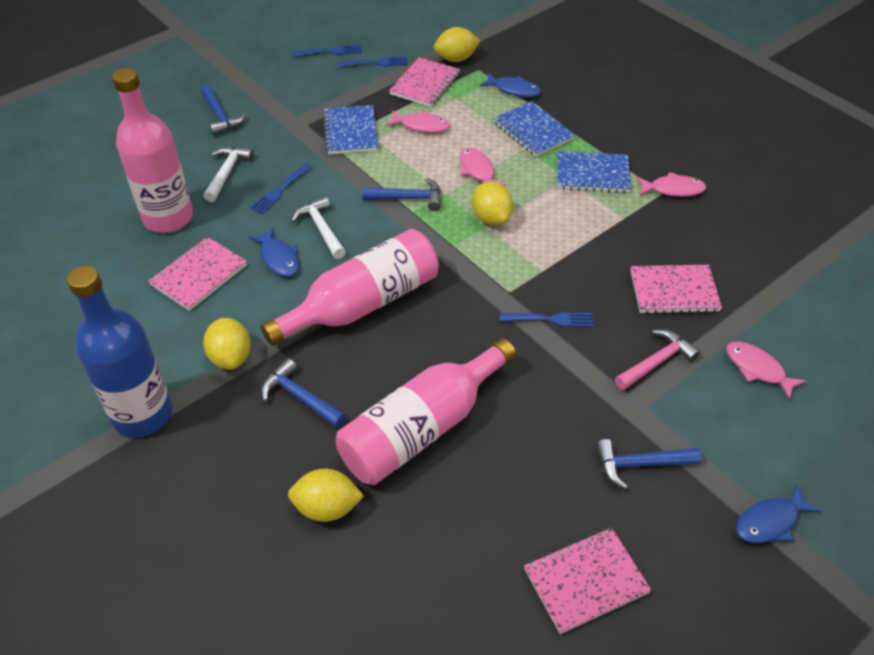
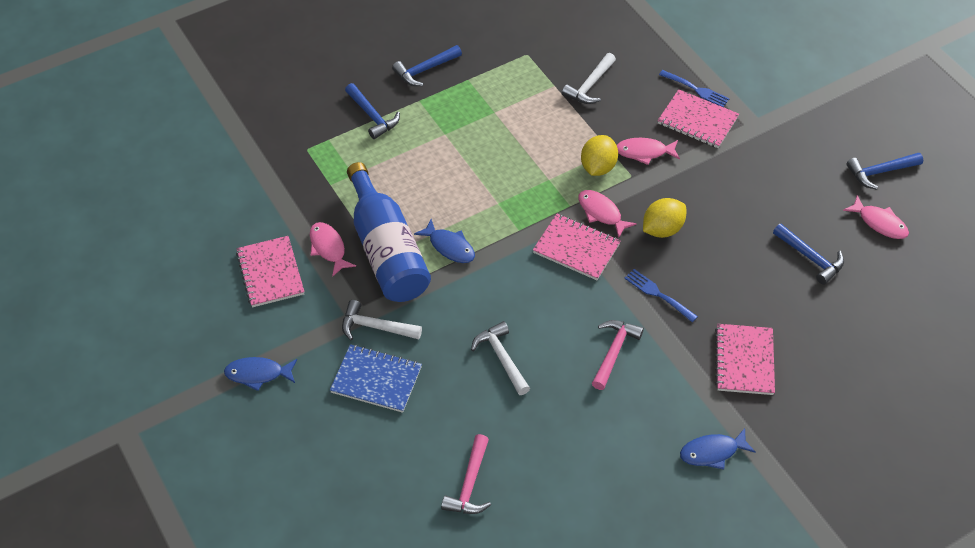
blue fork: 4 -> 2
blue notebook: 3 -> 1
pink bottle: 3 -> 0
pink hammer: 1 -> 2
white hammer: 2 -> 3
yellow lemon: 4 -> 2

